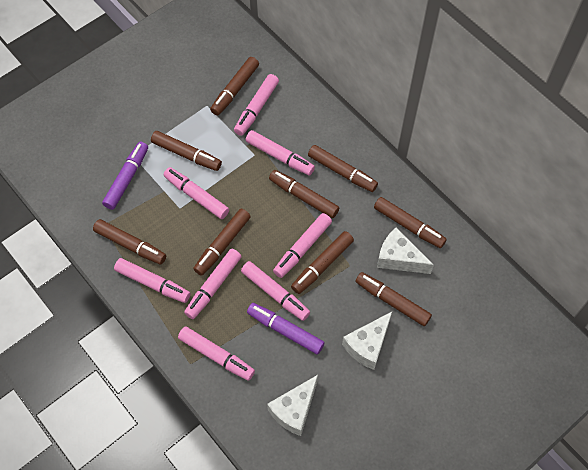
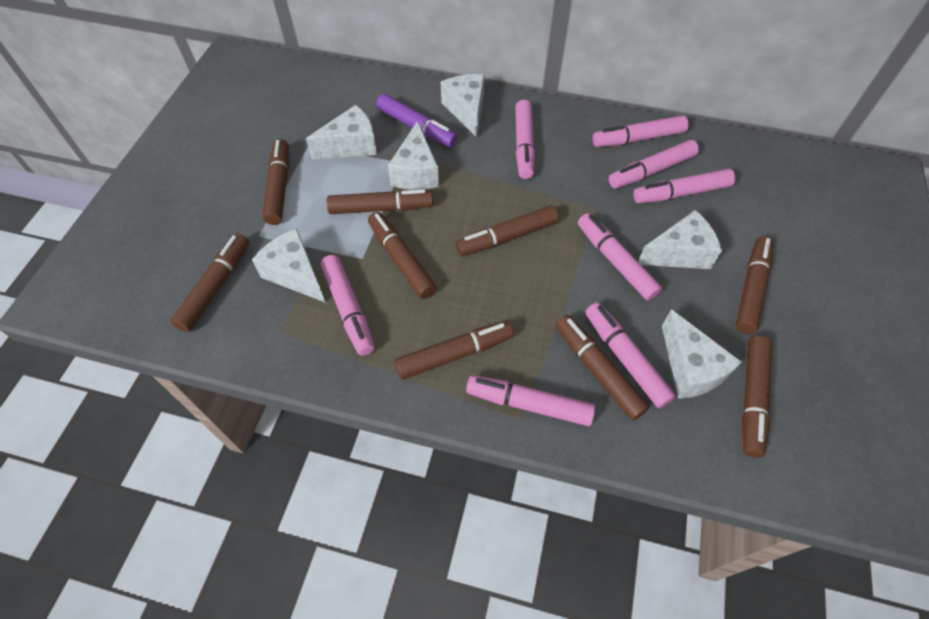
purple marker: 2 -> 1
white cheese: 3 -> 6

